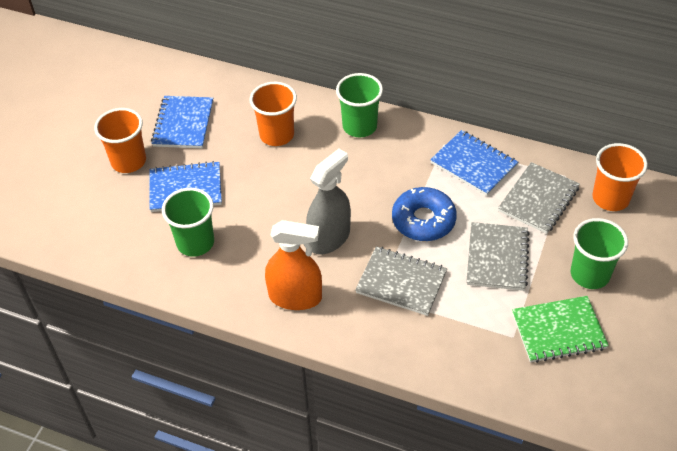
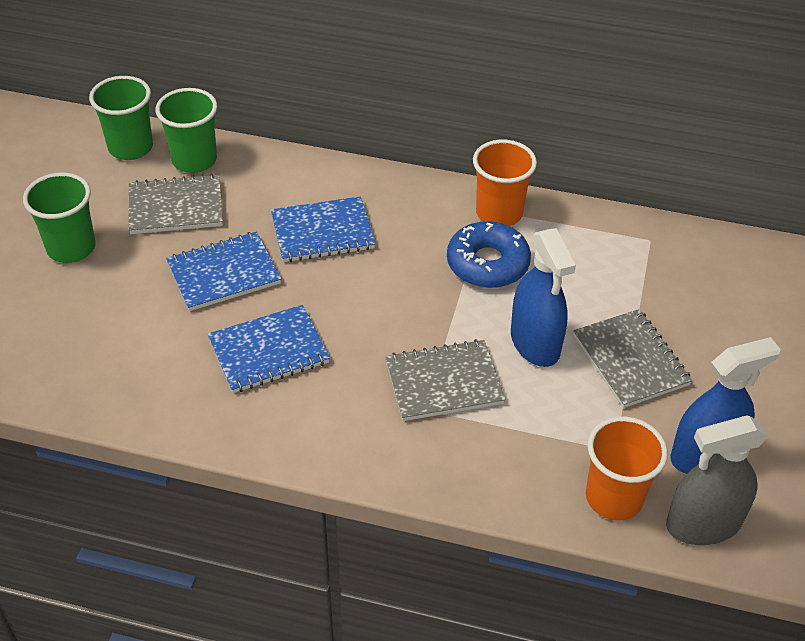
blue spray bottle: 0 -> 2
green notebook: 1 -> 0
orange cup: 3 -> 2
orange spray bottle: 1 -> 0

